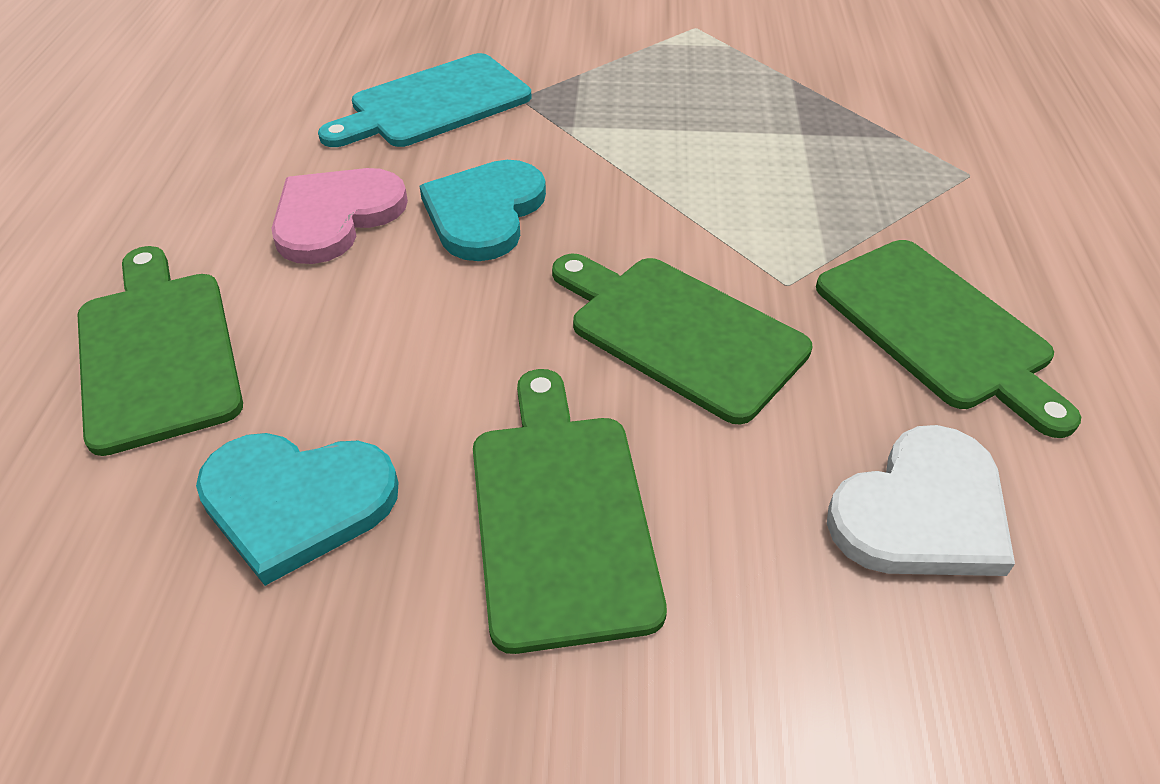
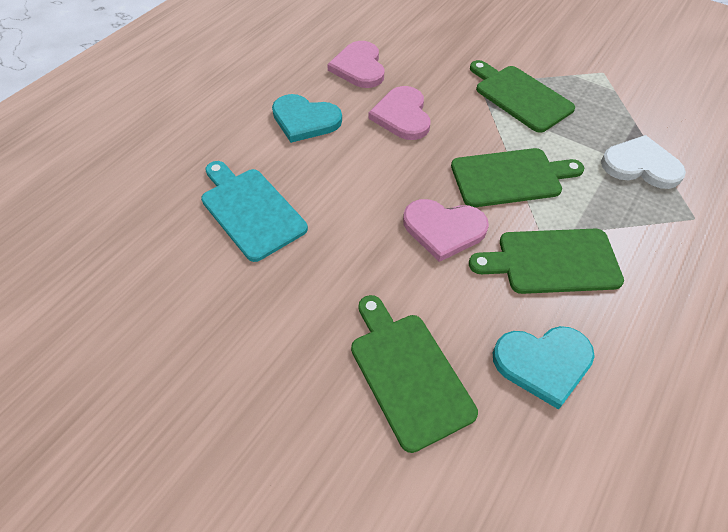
pink heart: 1 -> 3

